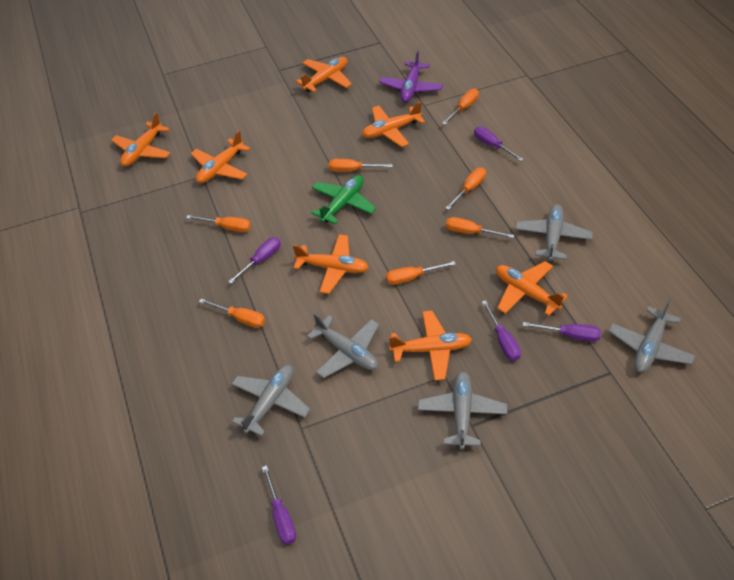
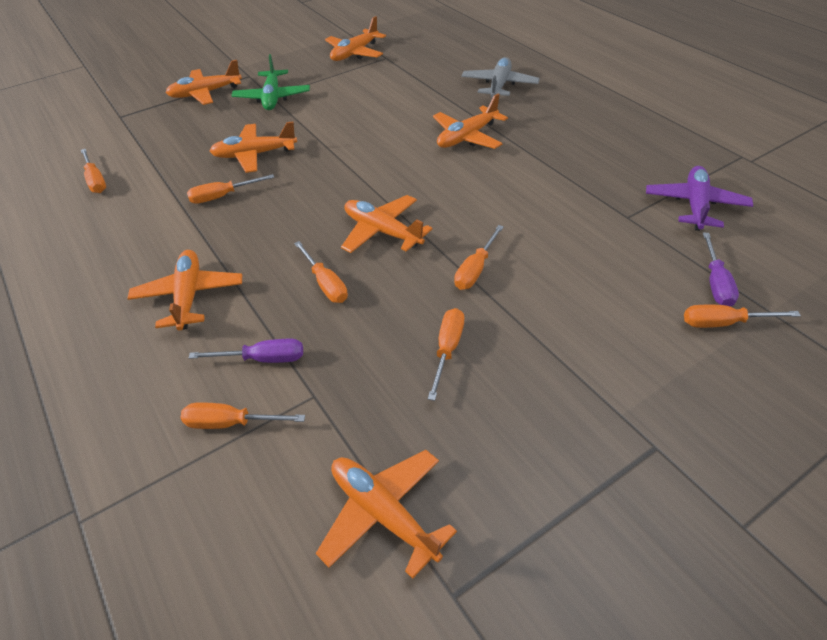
grey plane: 5 -> 1
purple screwdriver: 5 -> 2

